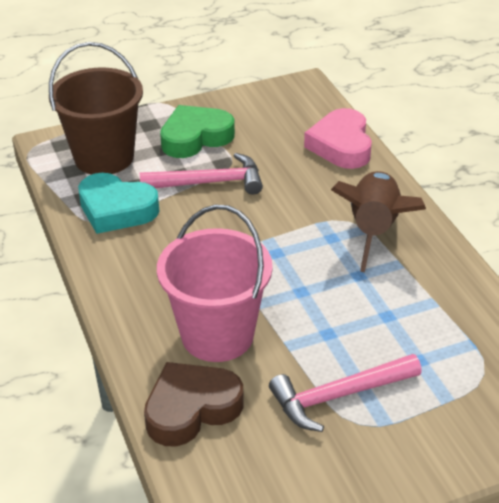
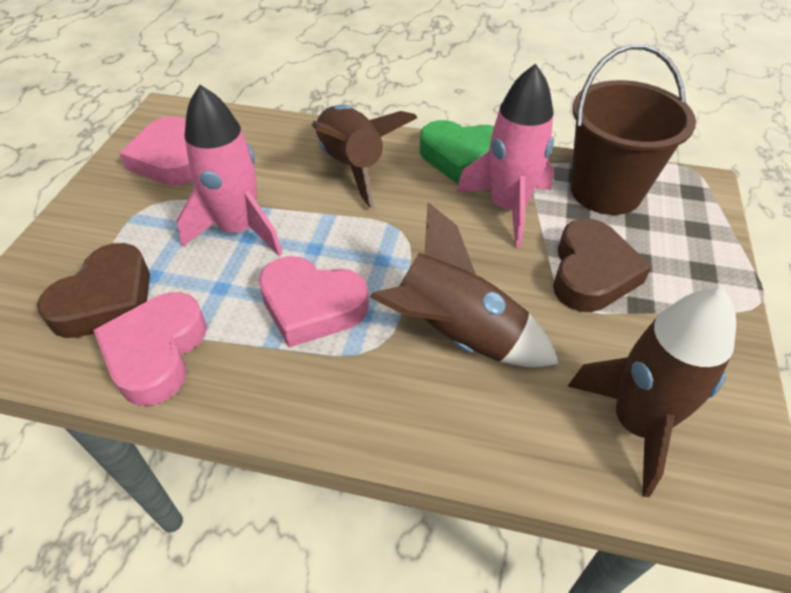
brown heart: 1 -> 2
brown rocket: 1 -> 3
pink bucket: 1 -> 0
pink hammer: 2 -> 0
pink heart: 1 -> 3
pink rocket: 0 -> 2
turquoise heart: 1 -> 0

